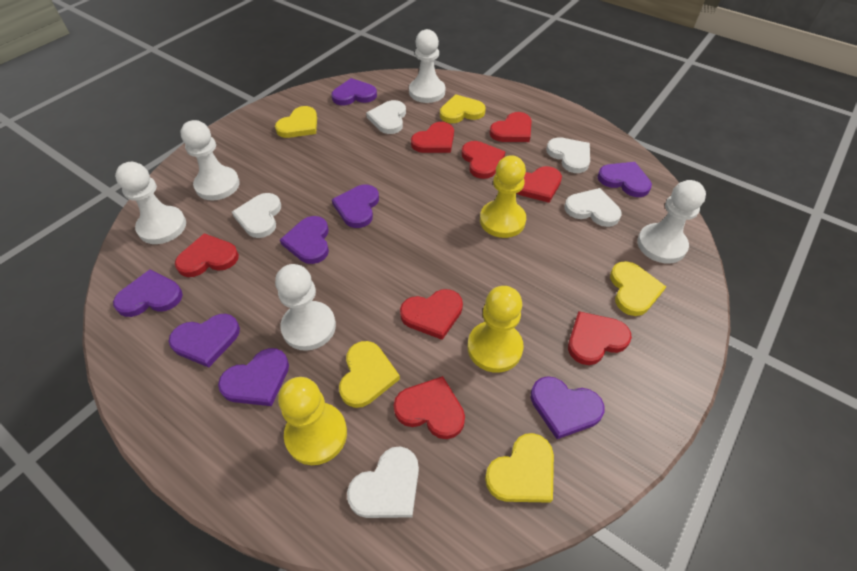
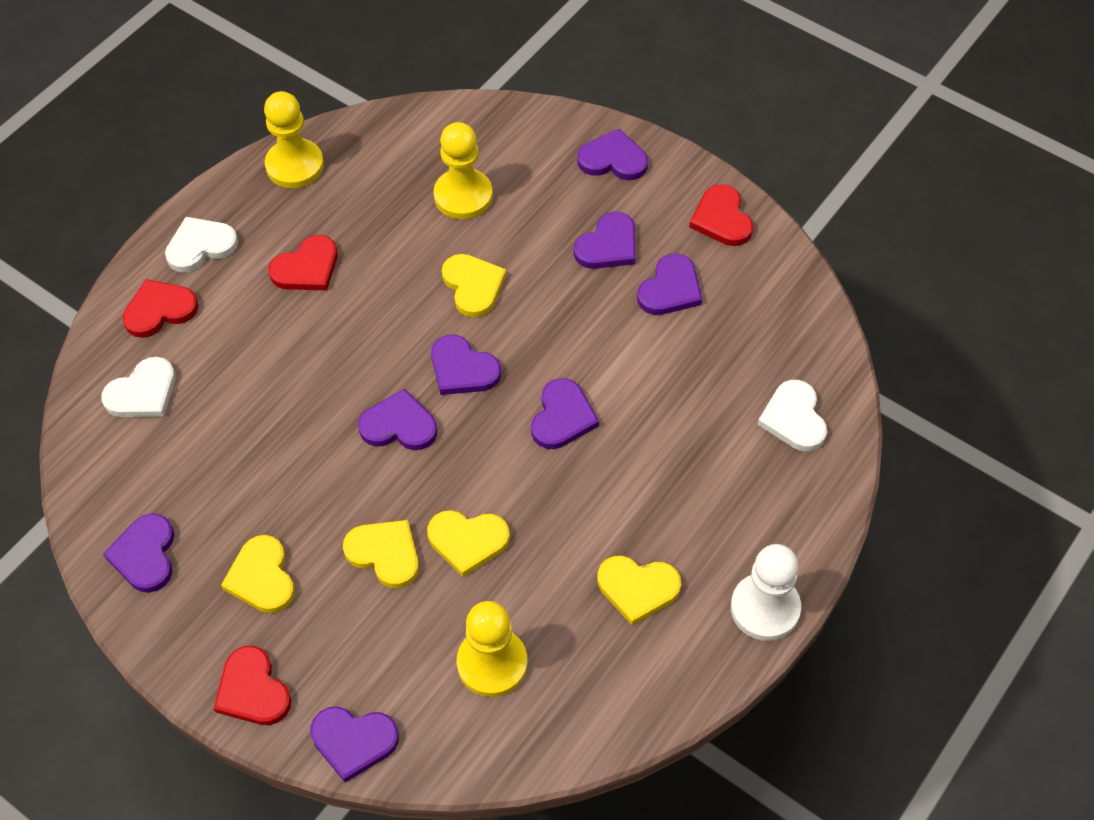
red heart: 8 -> 4
white heart: 5 -> 3
white pawn: 5 -> 1

